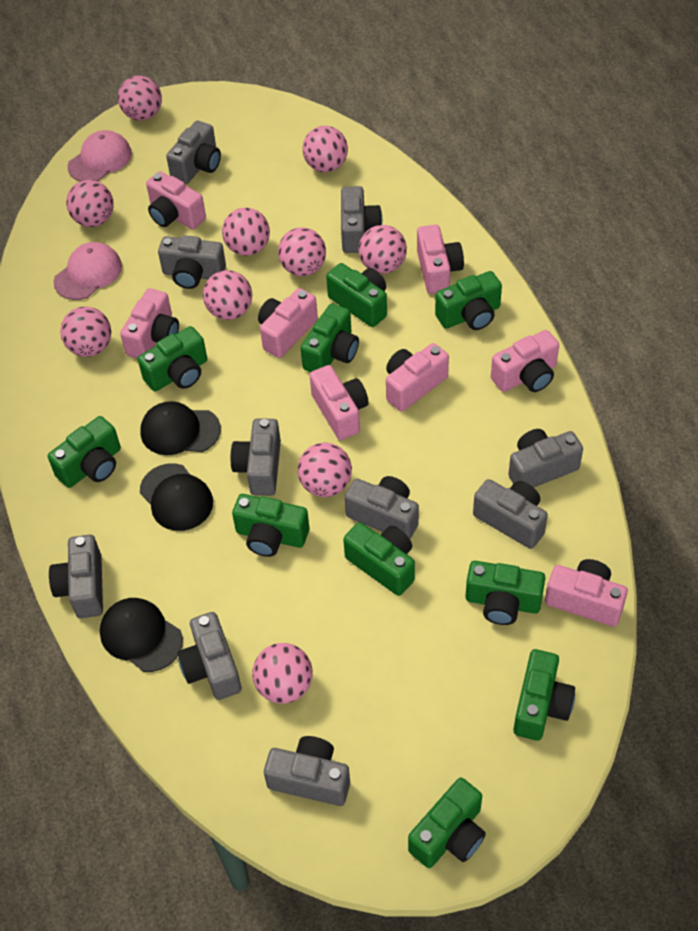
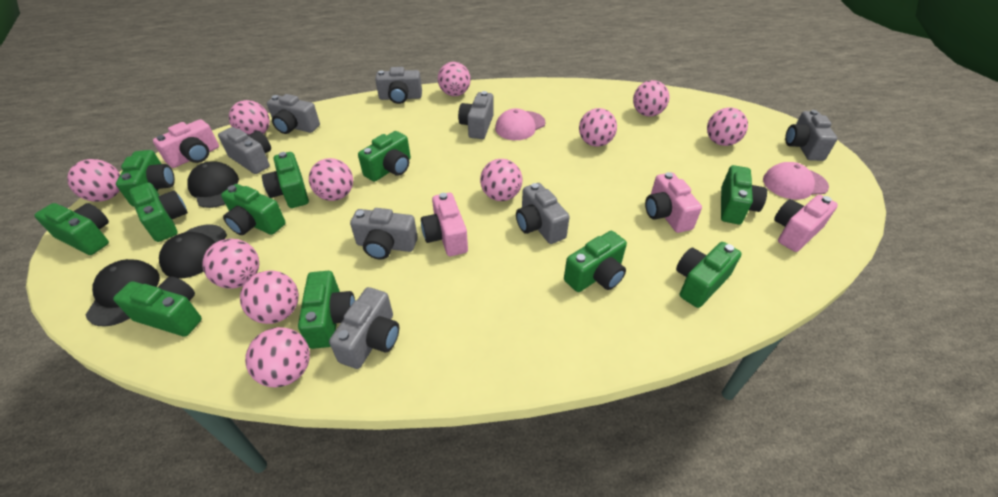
green camera: 10 -> 11
grey camera: 10 -> 8
pink ball: 10 -> 11
pink camera: 8 -> 4

